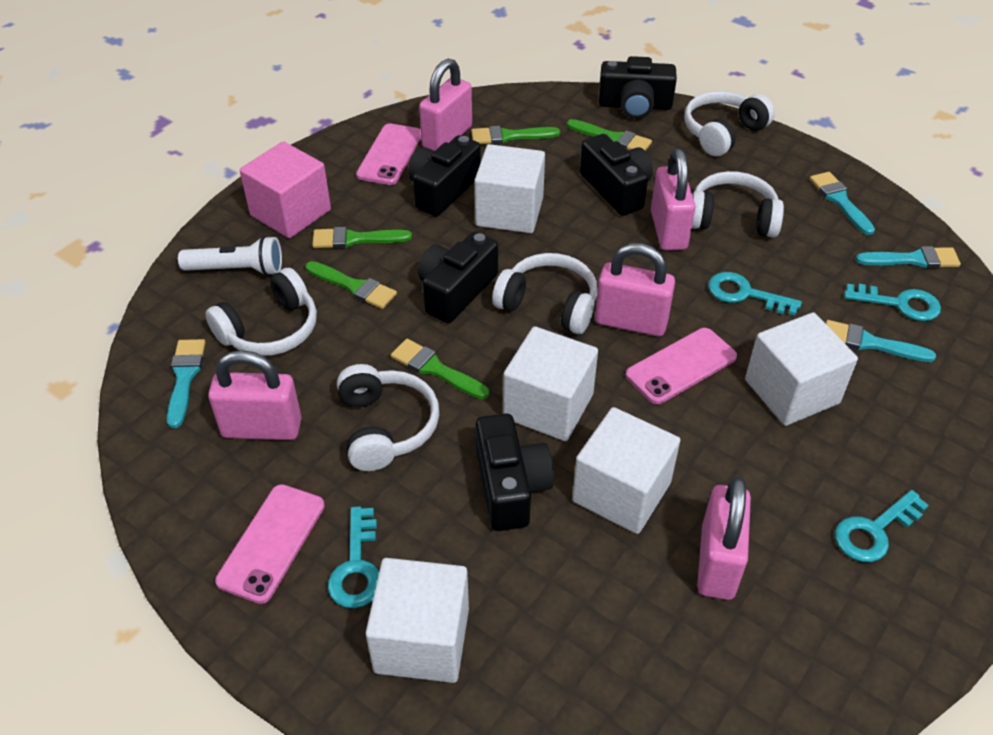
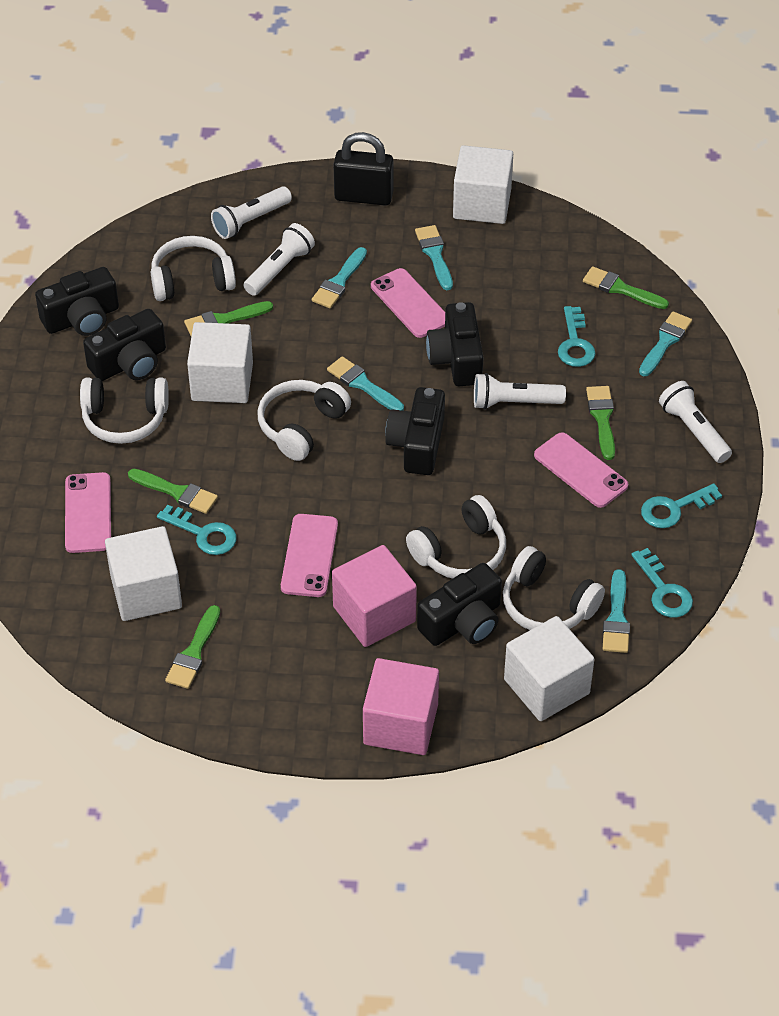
black padlock: 0 -> 1
pink cube: 1 -> 2
pink padlock: 5 -> 0
pink phone: 3 -> 4
turquoise brush: 4 -> 5
white cube: 5 -> 4
white flashlight: 1 -> 4

